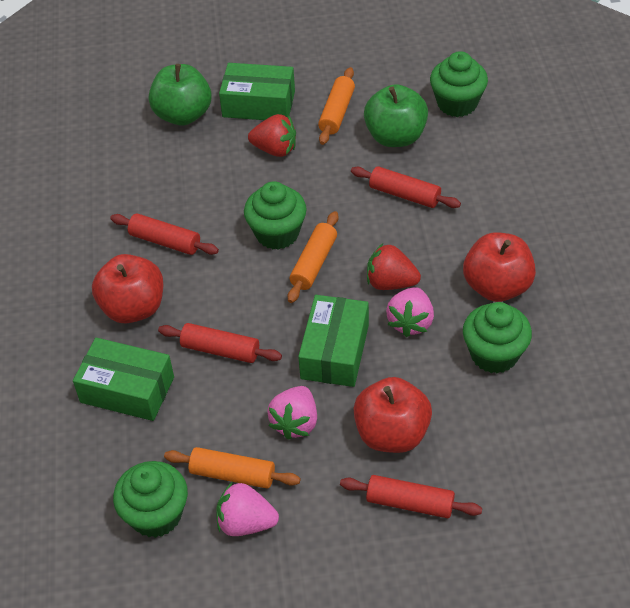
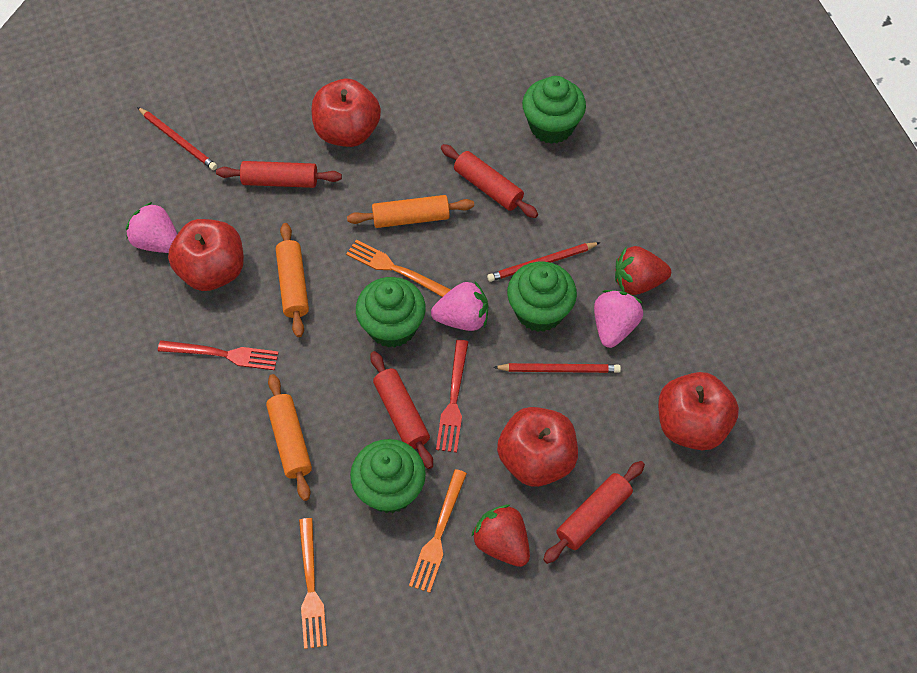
green apple: 2 -> 0
green box: 3 -> 0
orange fork: 0 -> 3
red apple: 3 -> 4
red fork: 0 -> 2
red pencil: 0 -> 3

